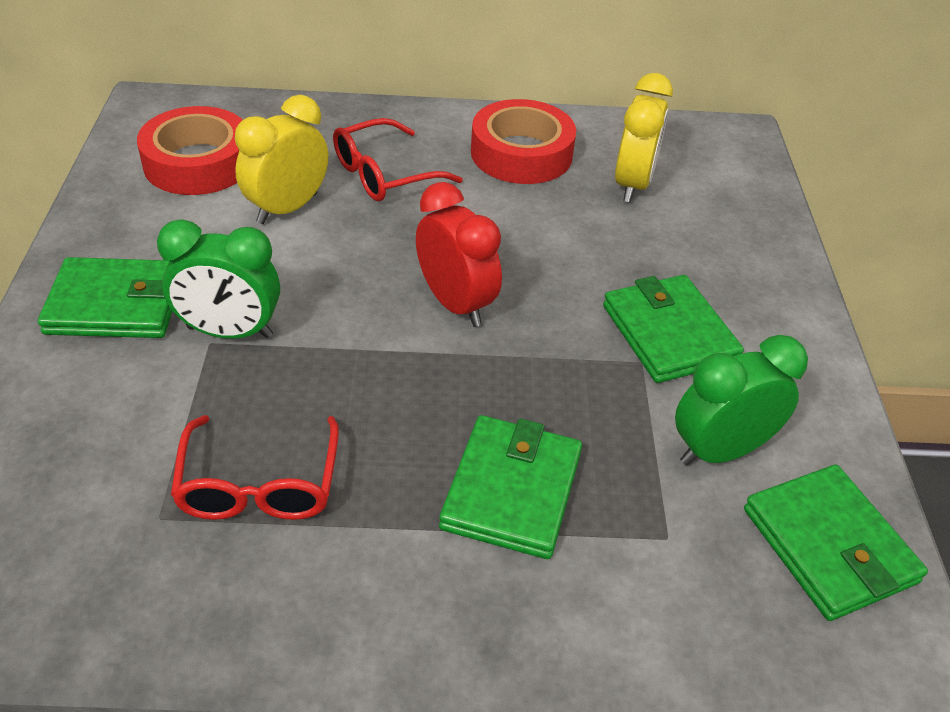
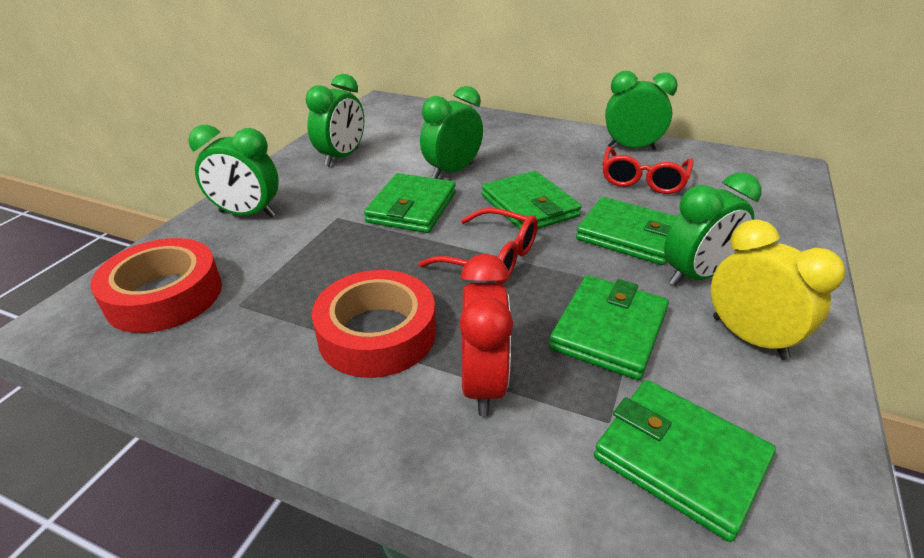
green clock: 2 -> 5
green wallet: 4 -> 5
yellow clock: 2 -> 1

